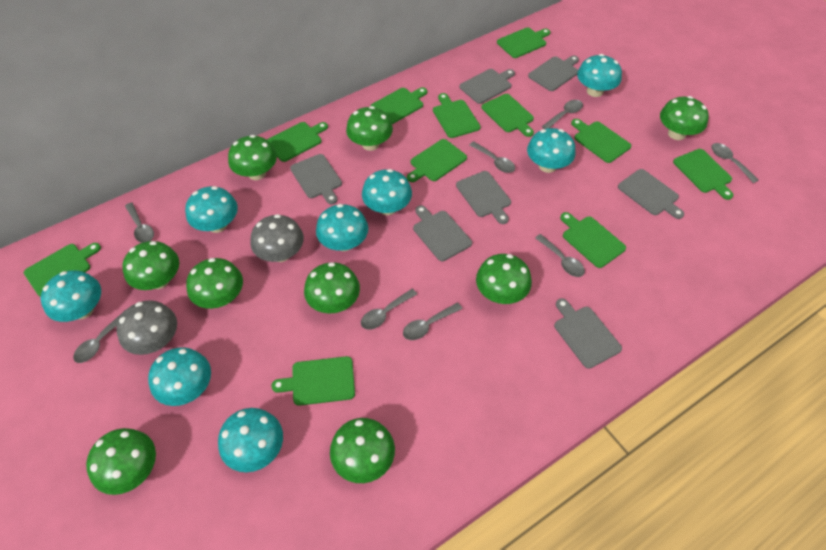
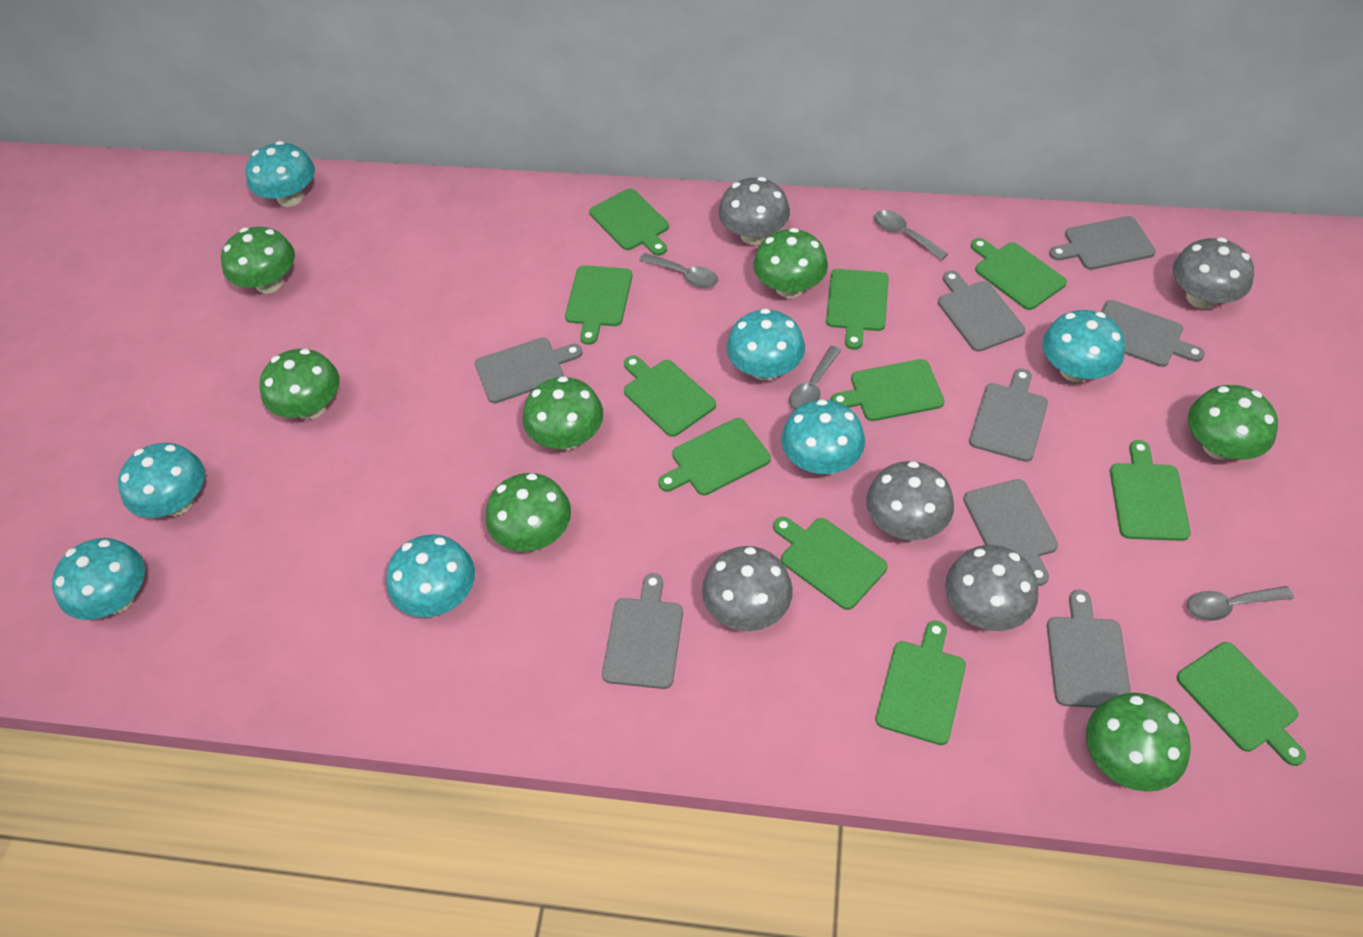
green mushroom: 9 -> 7
grey cutting board: 7 -> 8
grey mushroom: 2 -> 5
grey spoon: 8 -> 4
turquoise mushroom: 8 -> 7

